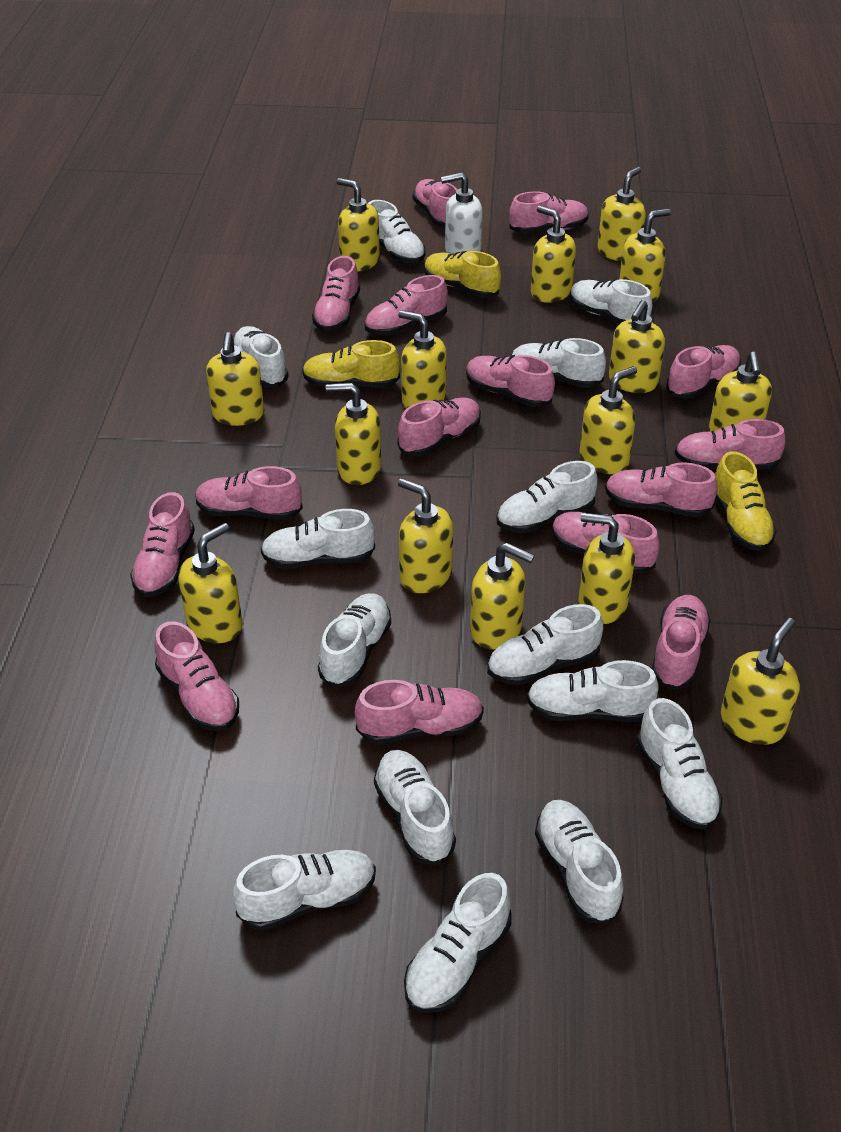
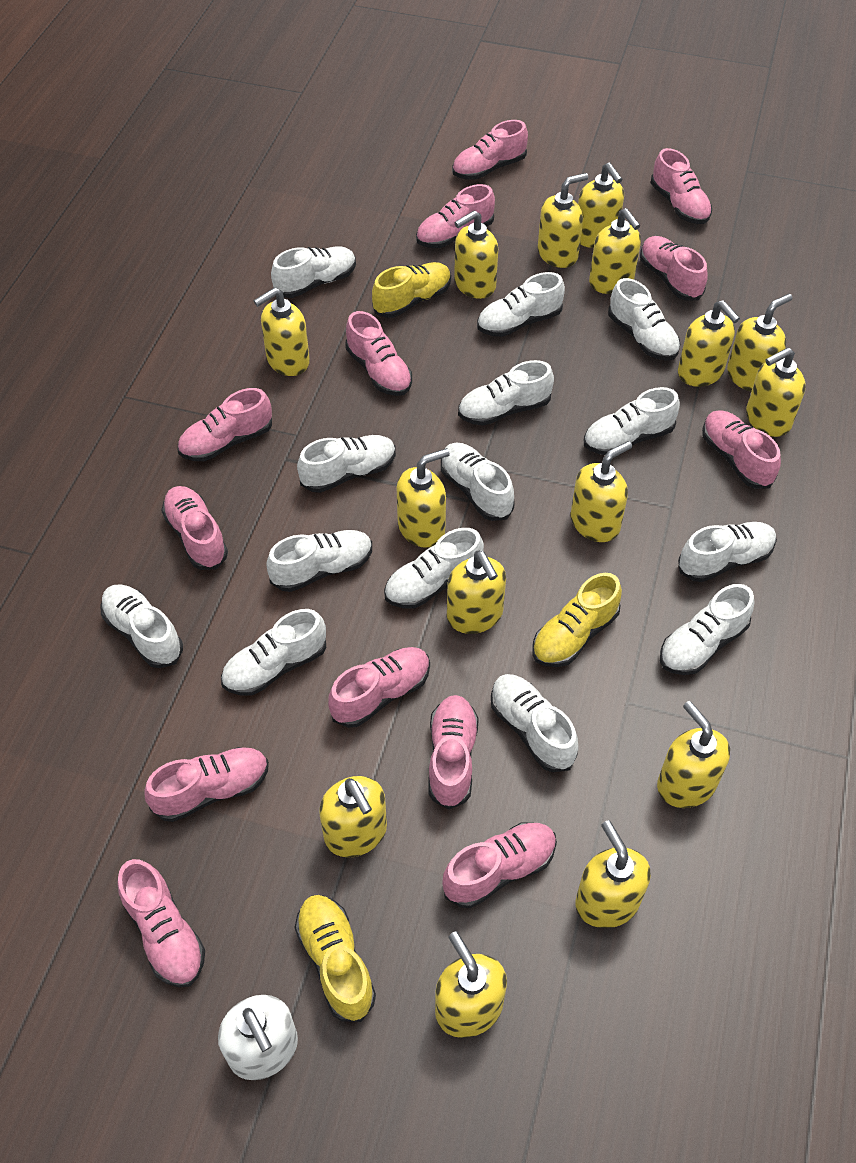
pink shoe: 15 -> 13

